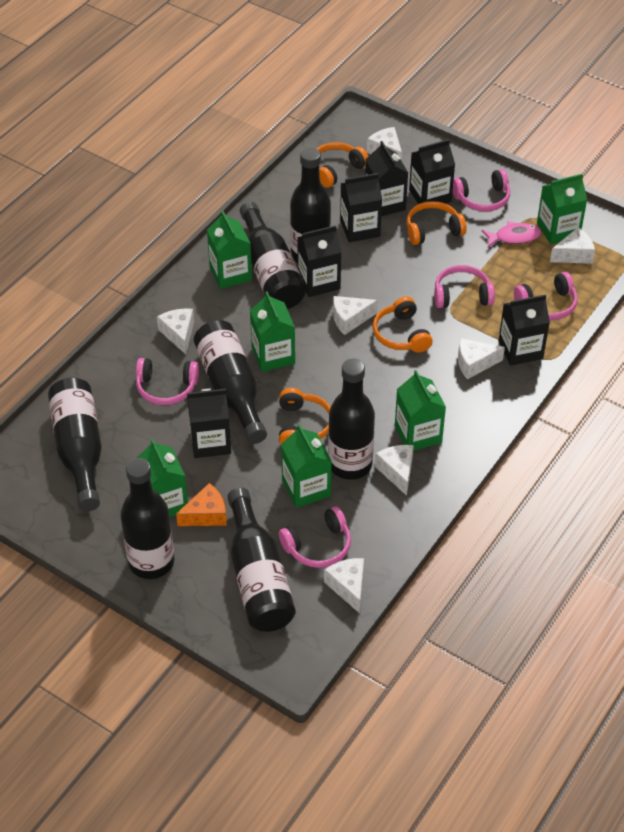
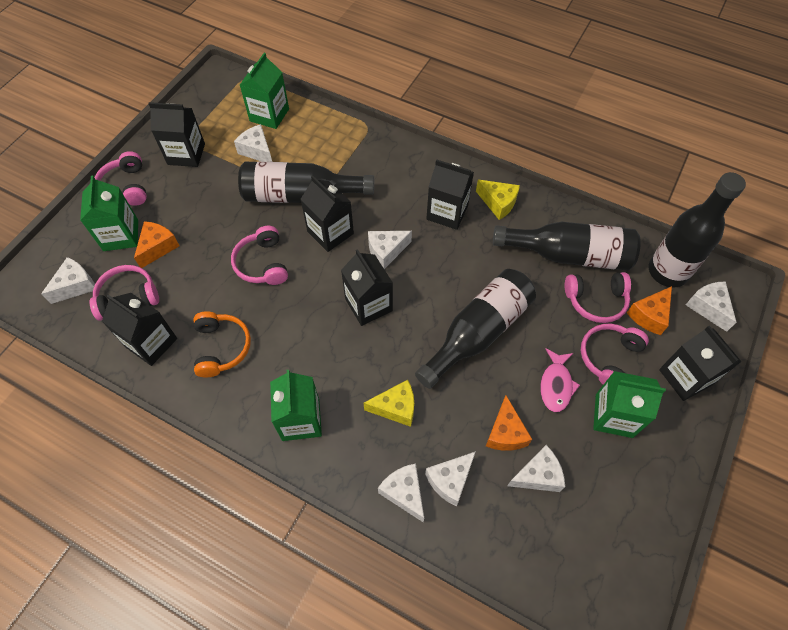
black bottle: 7 -> 4
green carton: 6 -> 4
orange cheese: 1 -> 3
orange headphones: 4 -> 1
yellow cheese: 0 -> 2

